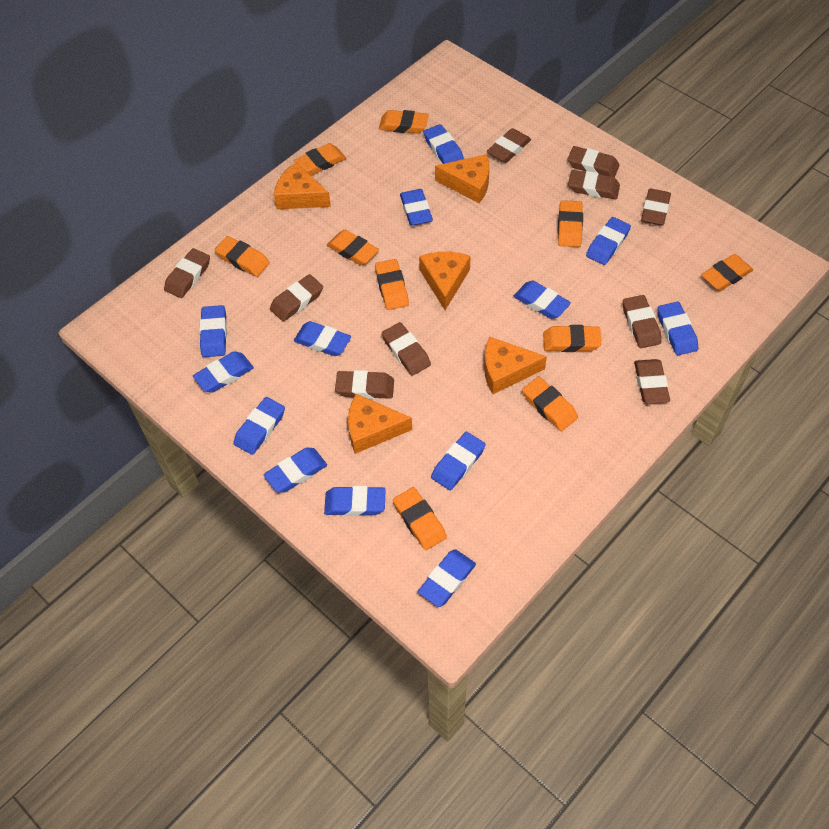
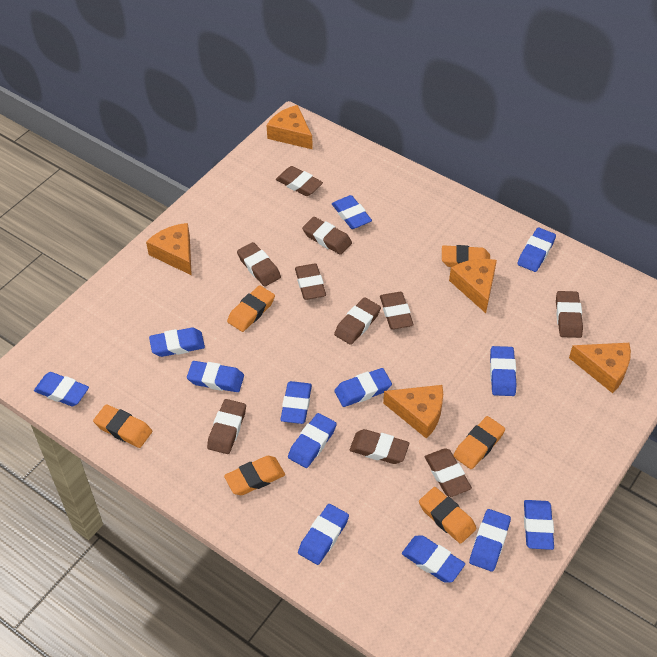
orange eraser: 10 -> 6

